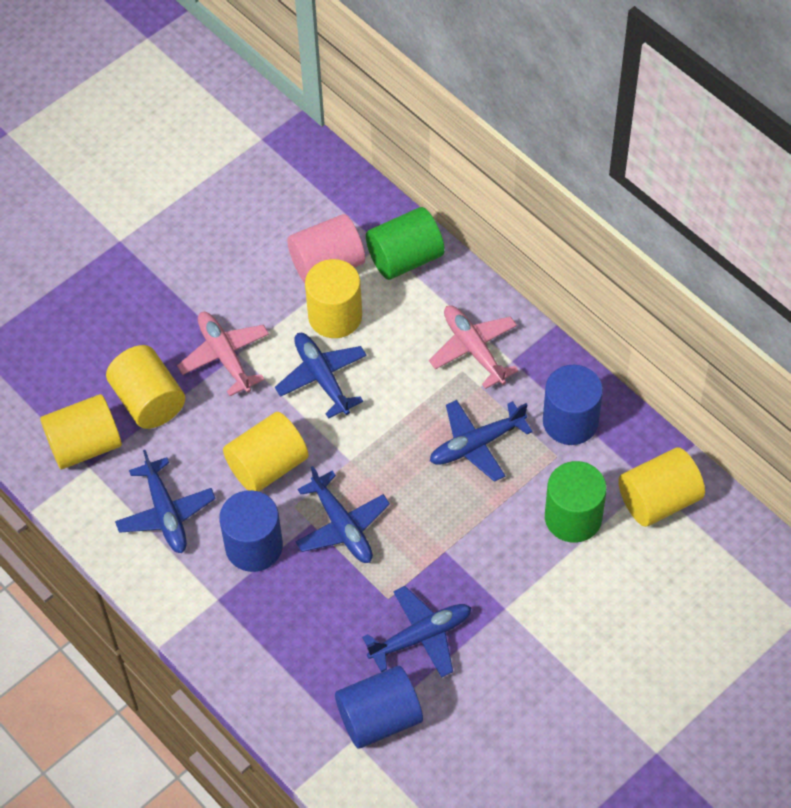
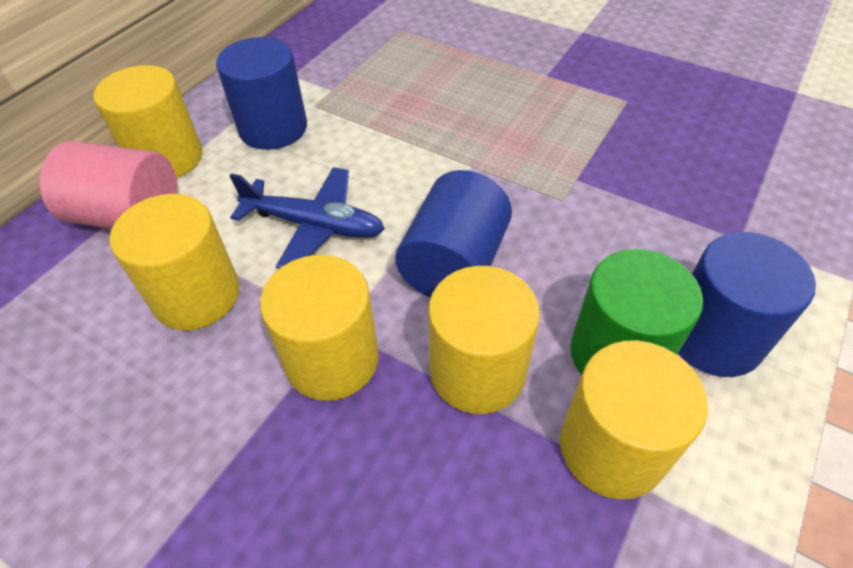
blue plane: 5 -> 1
green cylinder: 2 -> 1
pink plane: 2 -> 0

